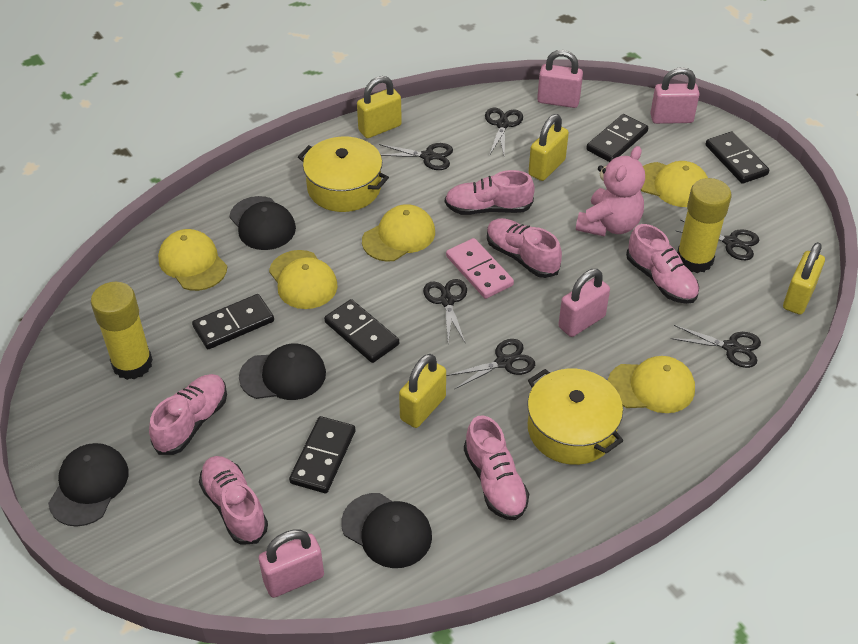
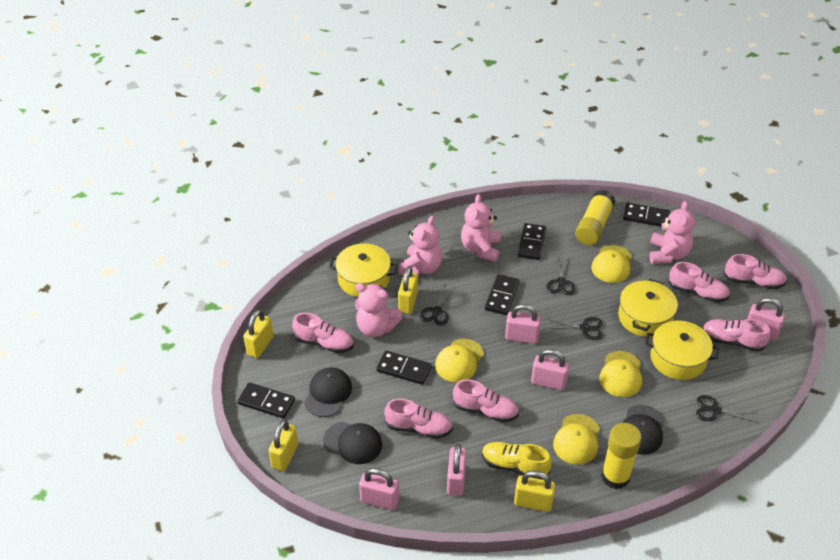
black cap: 4 -> 3
black scissors: 6 -> 4
pink domino: 1 -> 0
pink padlock: 4 -> 5
pink teddy bear: 1 -> 4
yellow cap: 5 -> 4
yellow pot: 2 -> 3
yellow shoe: 0 -> 1

